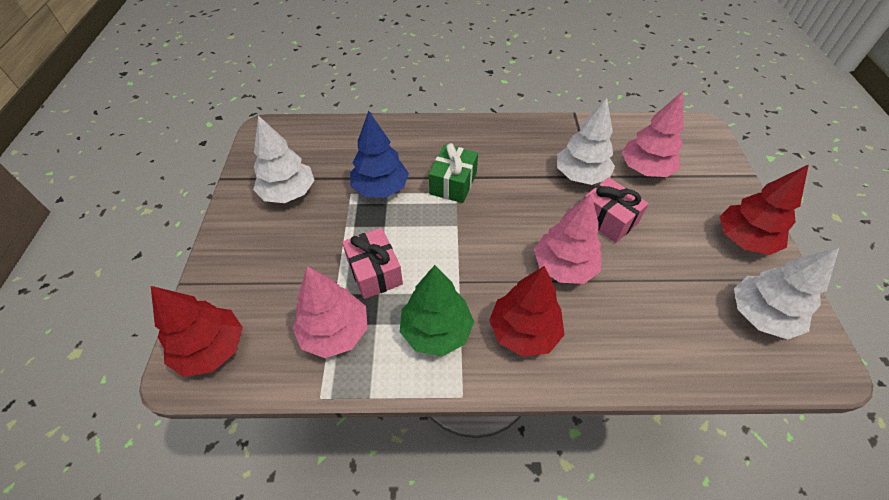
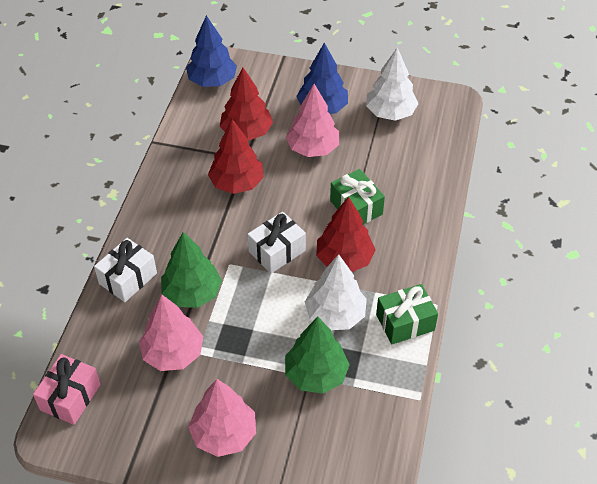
blue tree: 1 -> 2
green gift: 1 -> 2
green tree: 1 -> 2
pink gift: 2 -> 1
white gift: 0 -> 2
white tree: 3 -> 2

